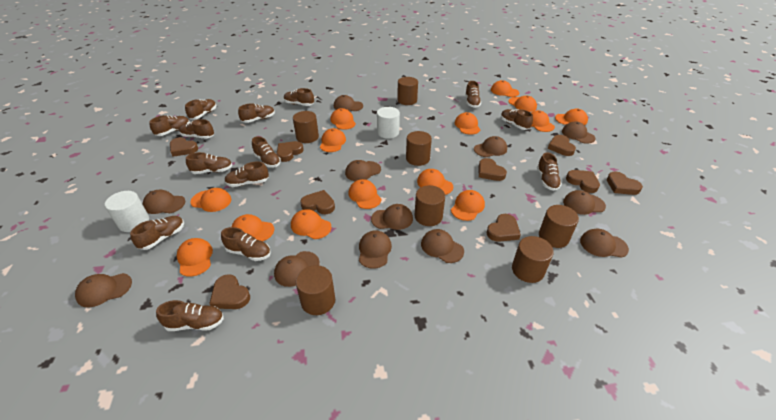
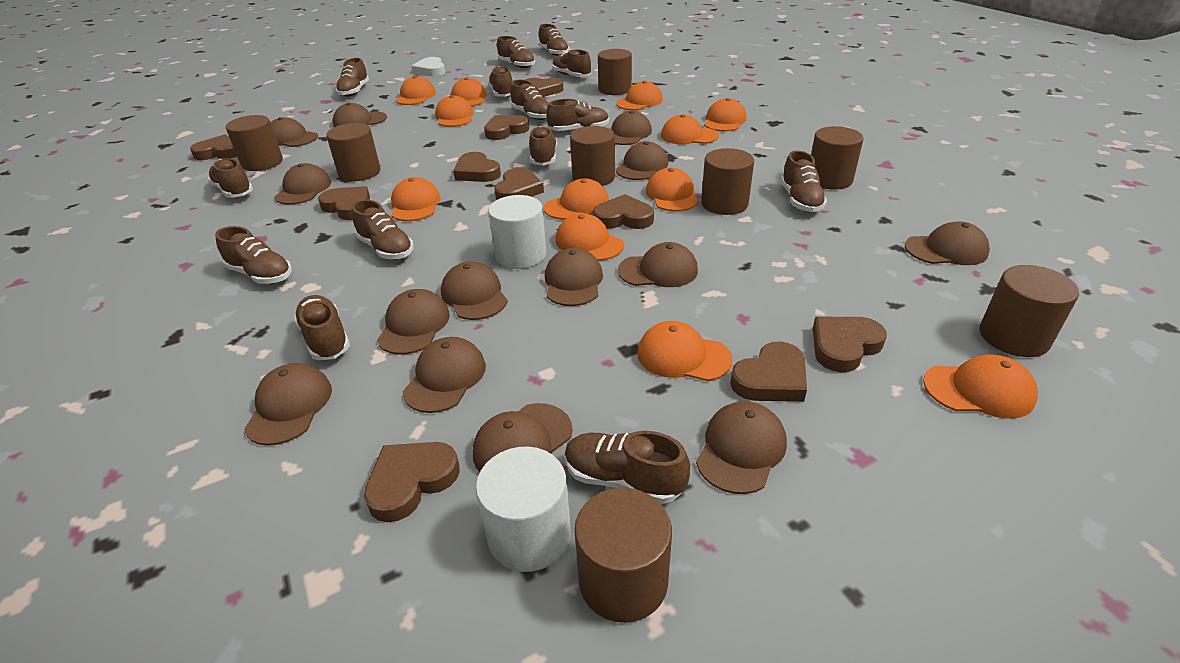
brown cap: 12 -> 14
brown cylinder: 7 -> 8
brown heart: 9 -> 10
orange cap: 14 -> 12
white heart: 0 -> 1

